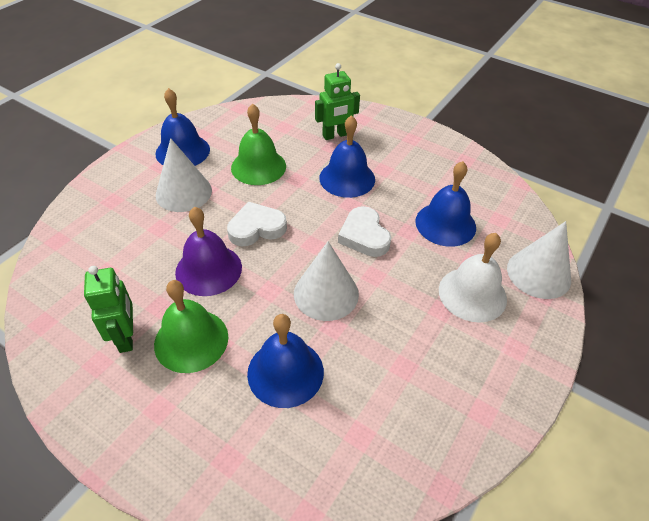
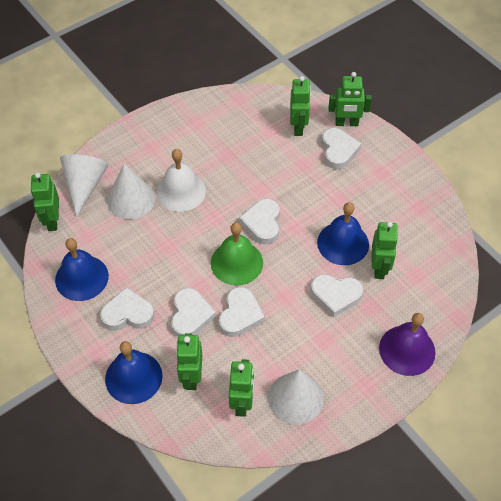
blue bell: 4 -> 3
green bell: 2 -> 1
green robot: 2 -> 6
white heart: 2 -> 6

